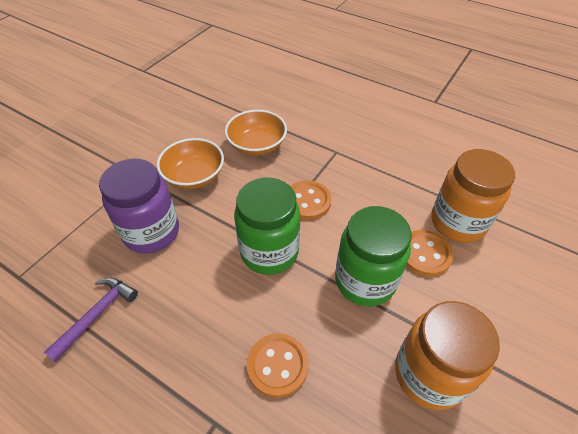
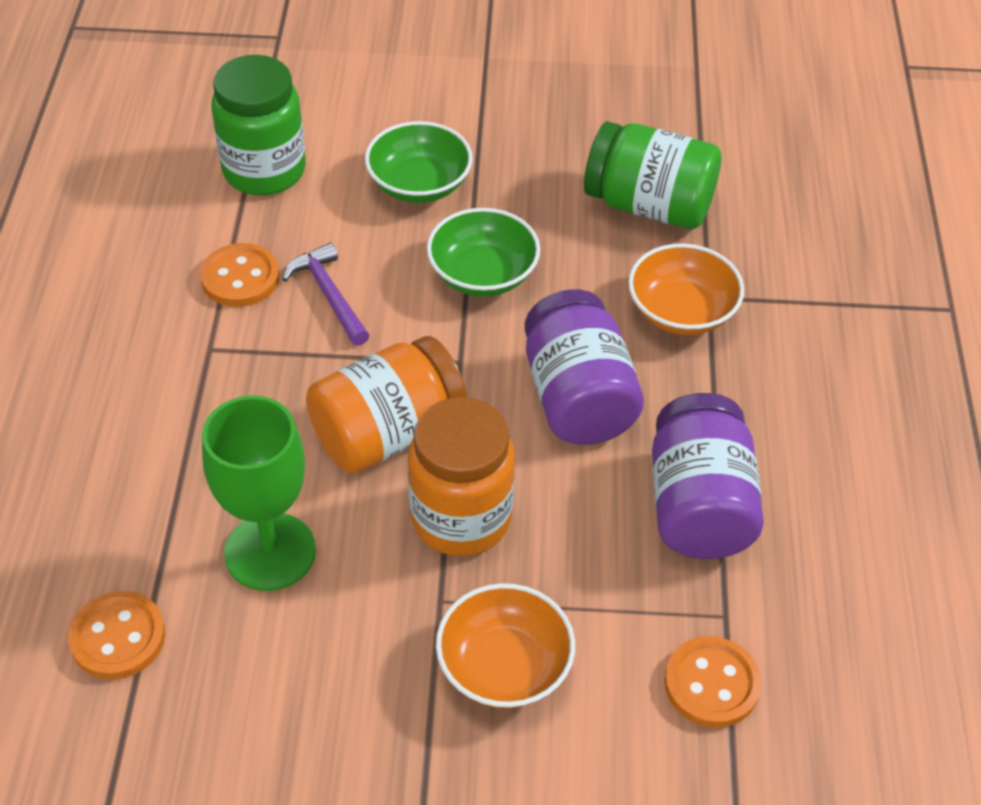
green bowl: 0 -> 2
green goblet: 0 -> 1
purple jar: 1 -> 2

